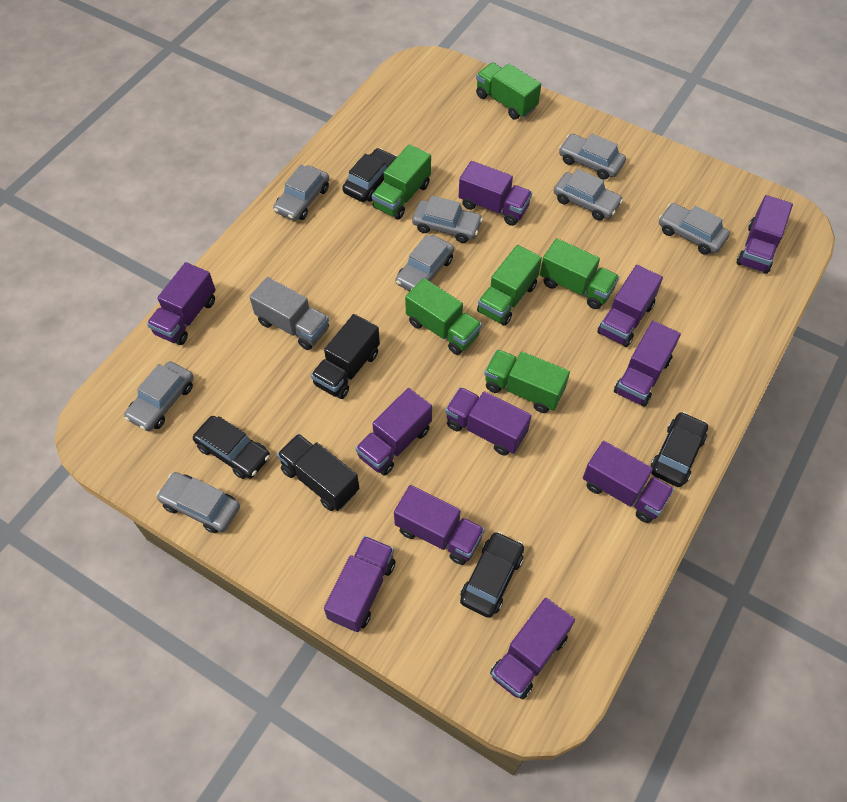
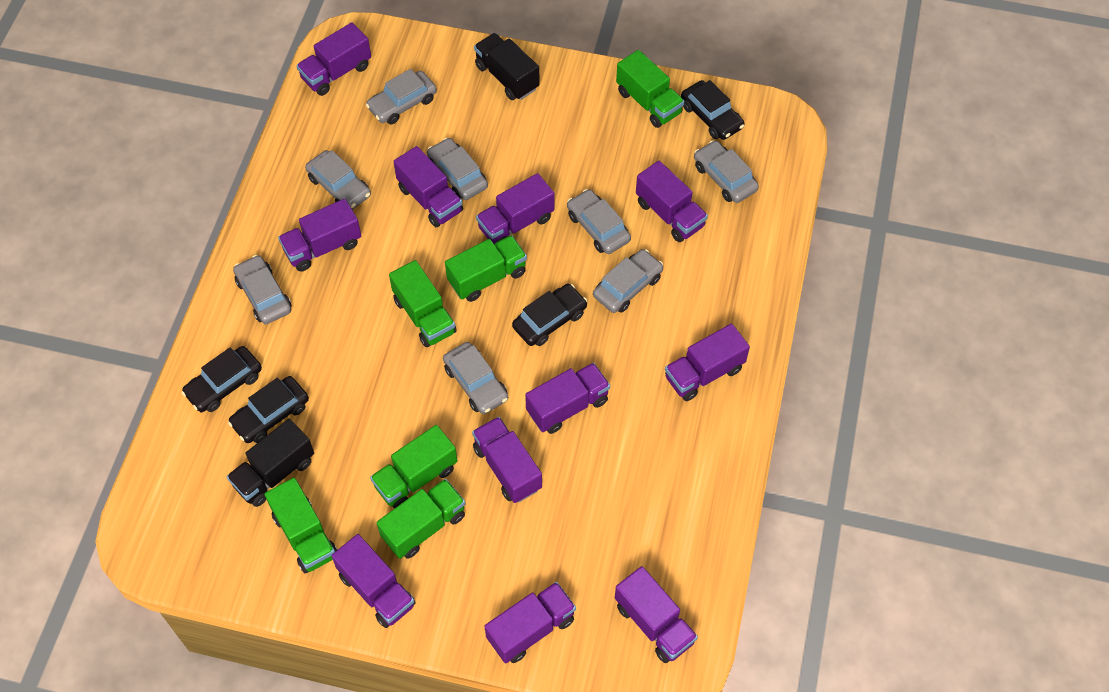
grey truck: 1 -> 0

